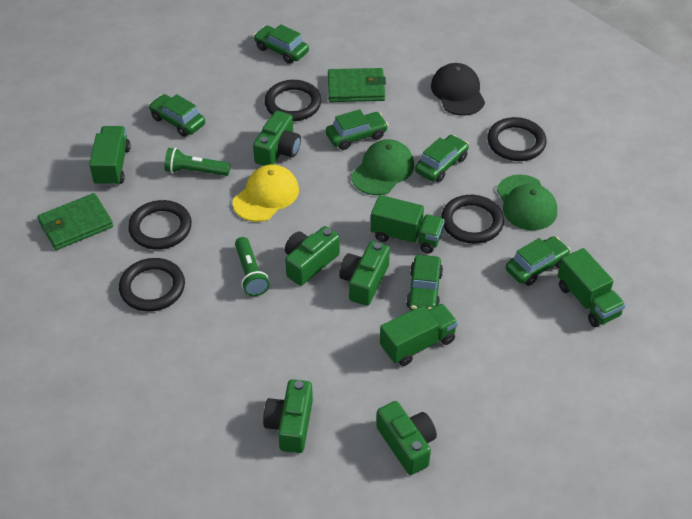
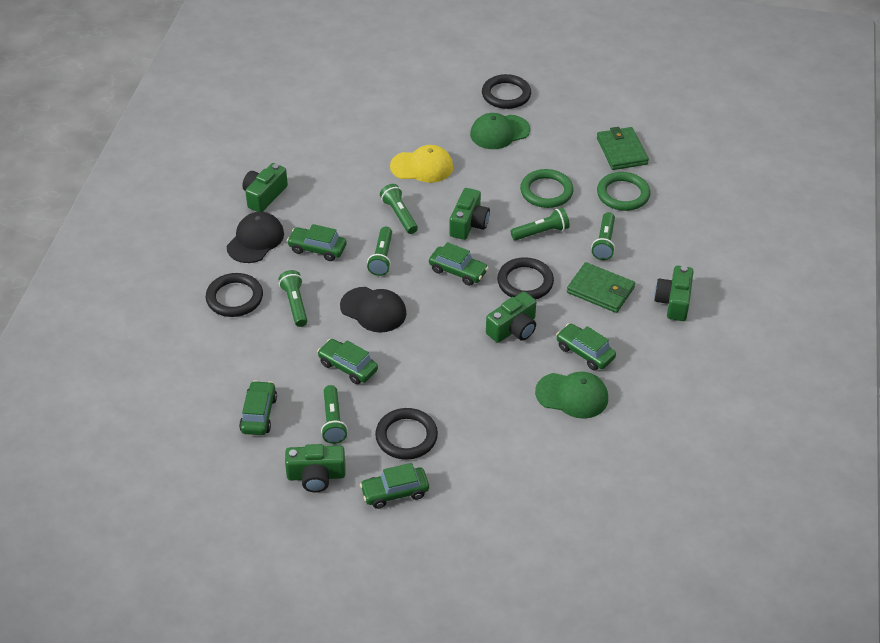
black cap: 1 -> 2
black ring: 5 -> 4
green flashlight: 2 -> 6
green ring: 0 -> 2
green truck: 4 -> 0

